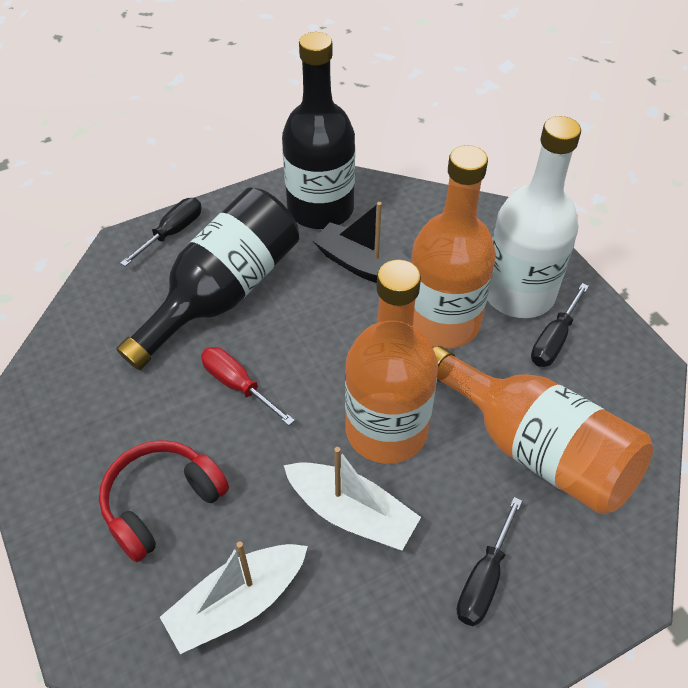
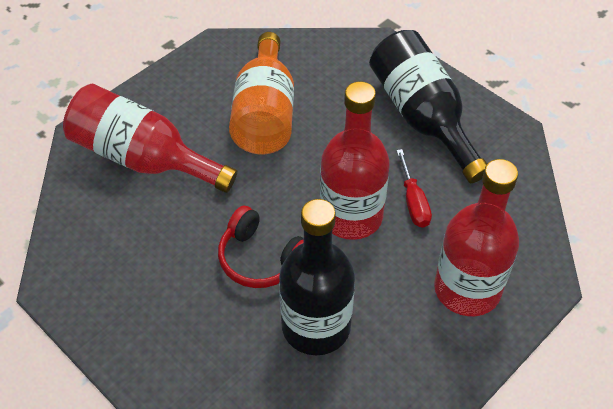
black boat: 1 -> 0
black screwdriver: 3 -> 0
orange bottle: 3 -> 1
red bottle: 0 -> 3
white boat: 2 -> 0
white bottle: 1 -> 0

